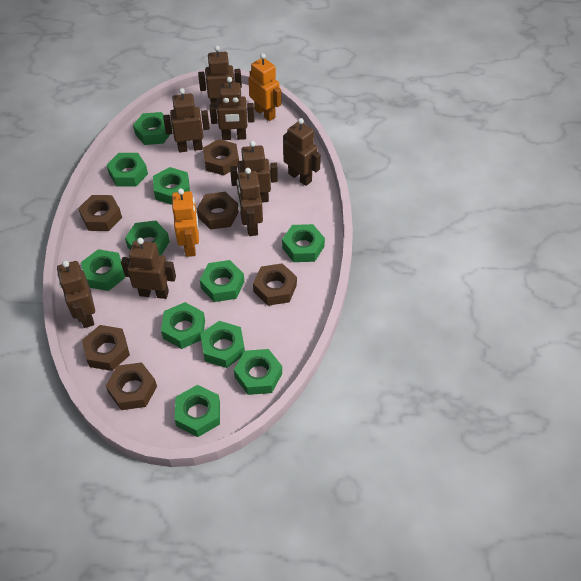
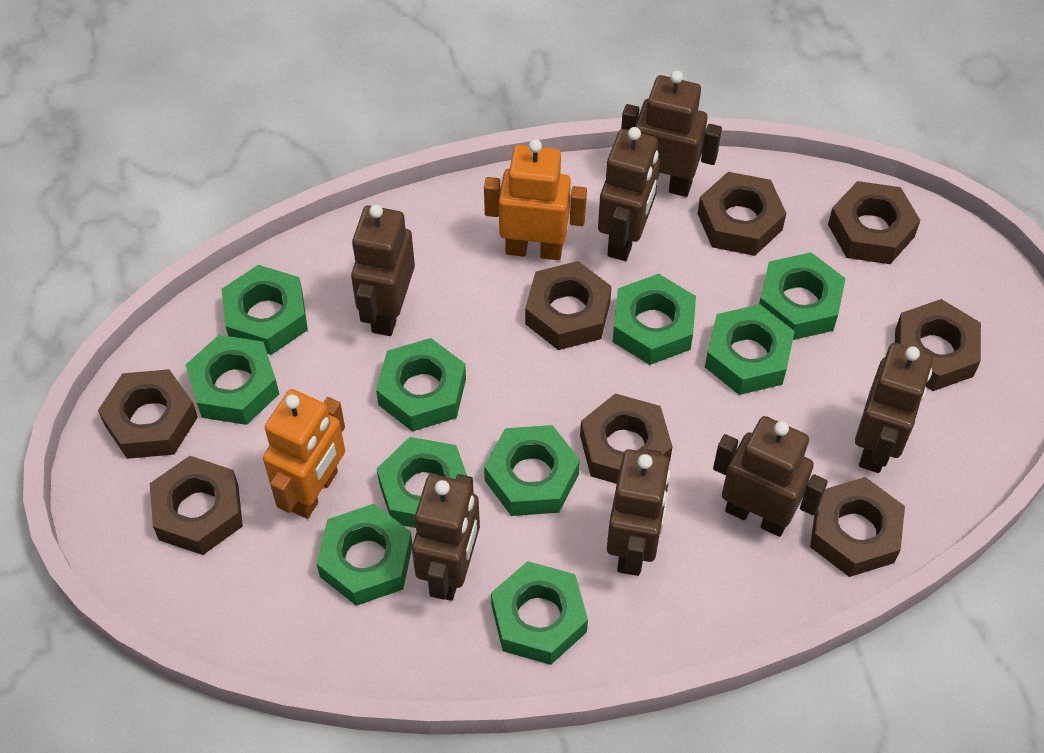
brown nut: 6 -> 8
brown robot: 8 -> 7
green nut: 11 -> 10

